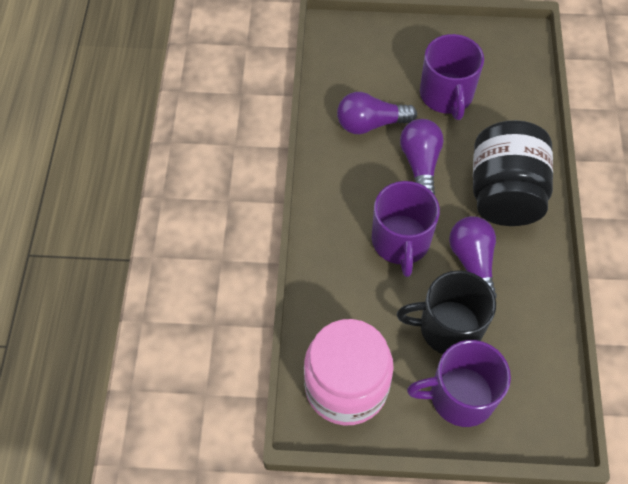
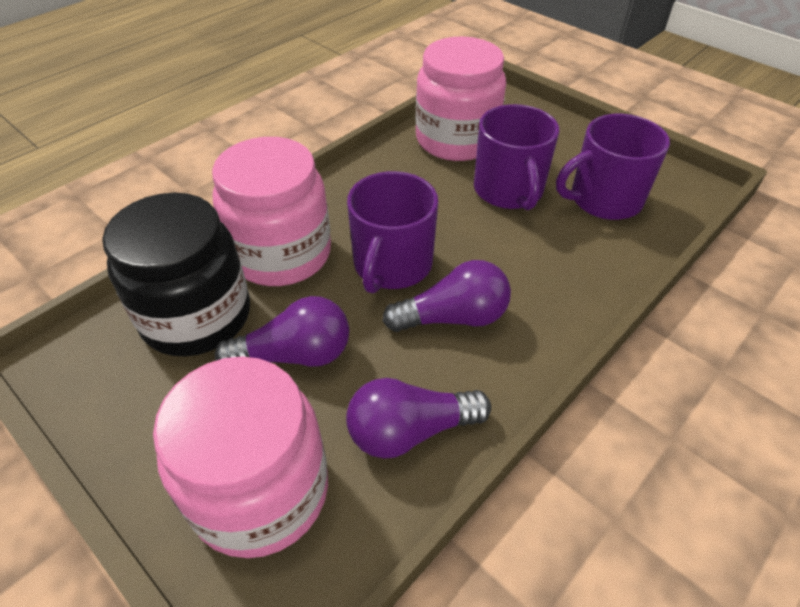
black mug: 1 -> 0
pink jar: 1 -> 3

